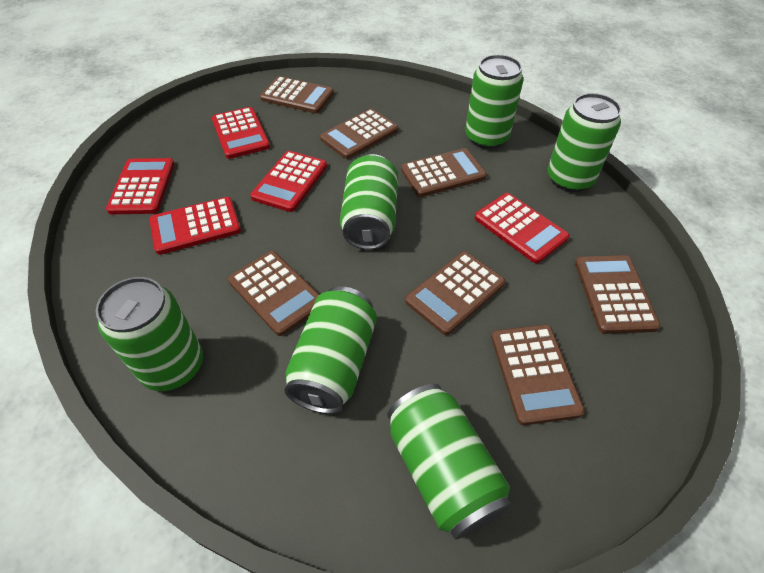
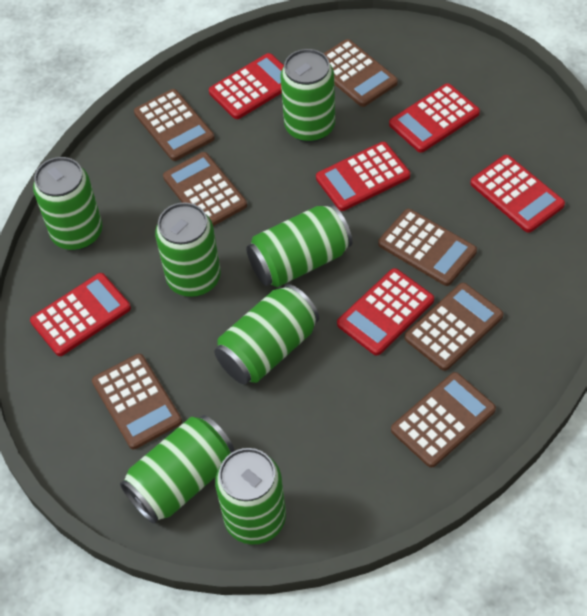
green can: 6 -> 7
red calculator: 5 -> 6

